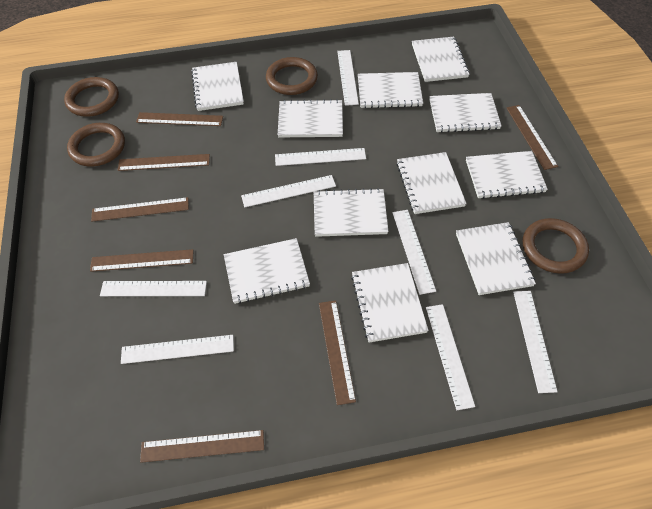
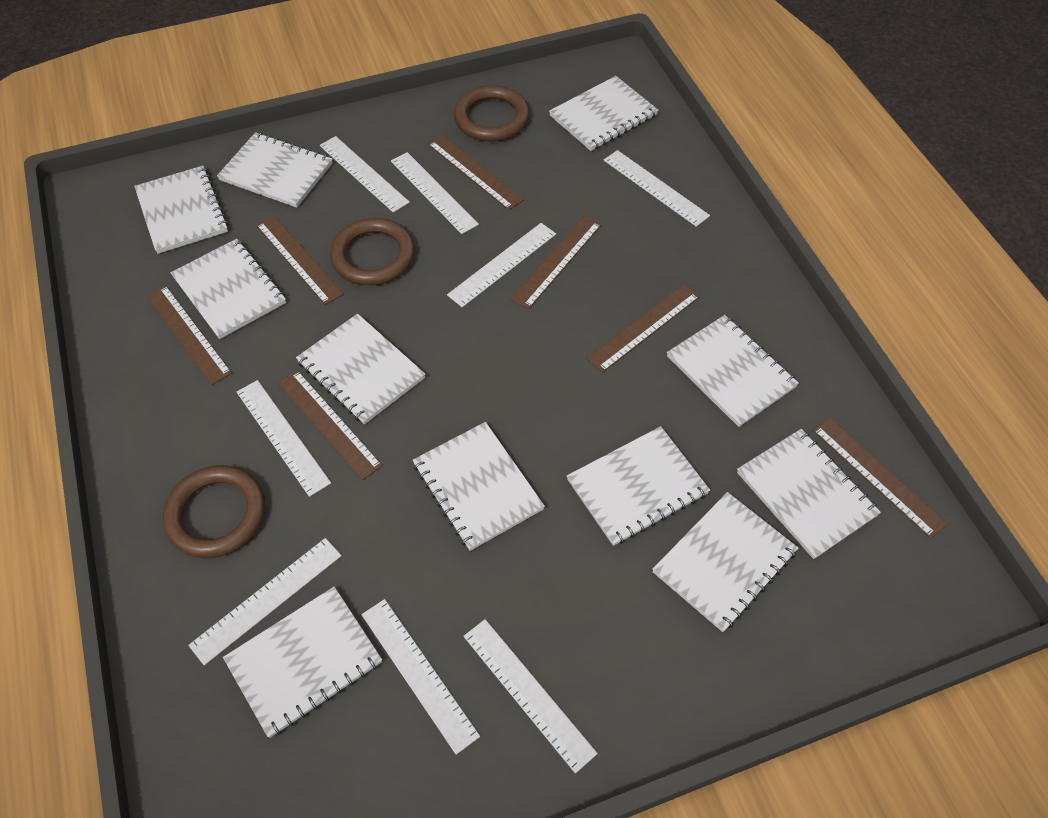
brown ring: 4 -> 3

